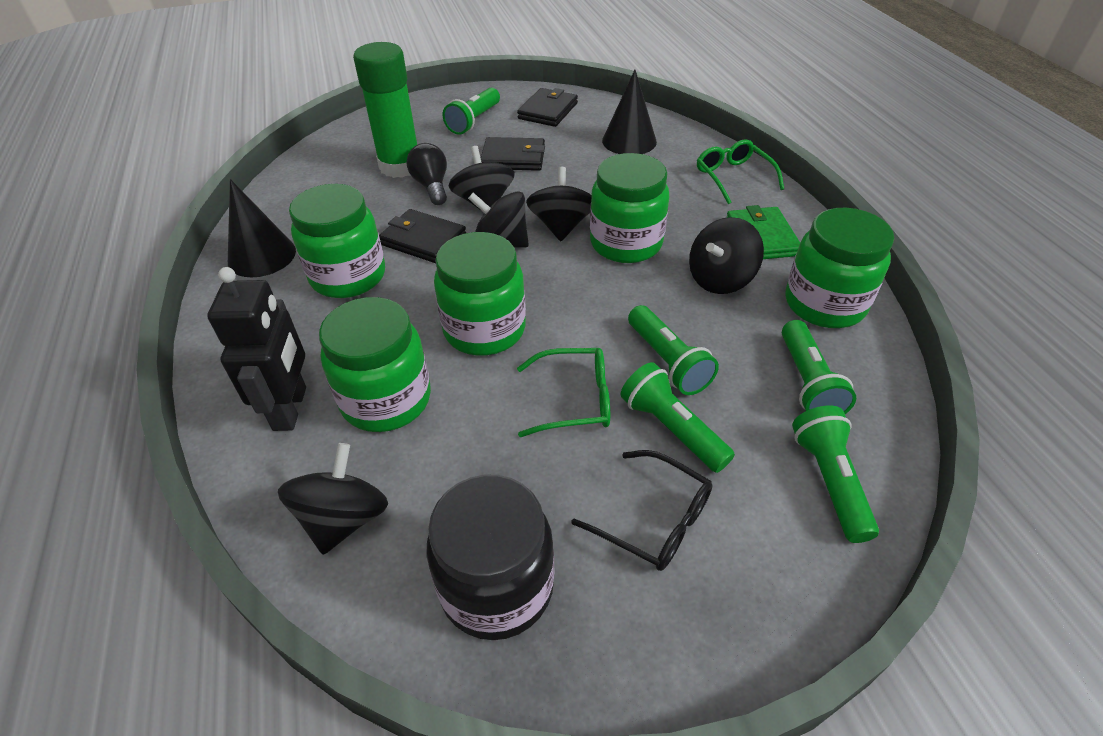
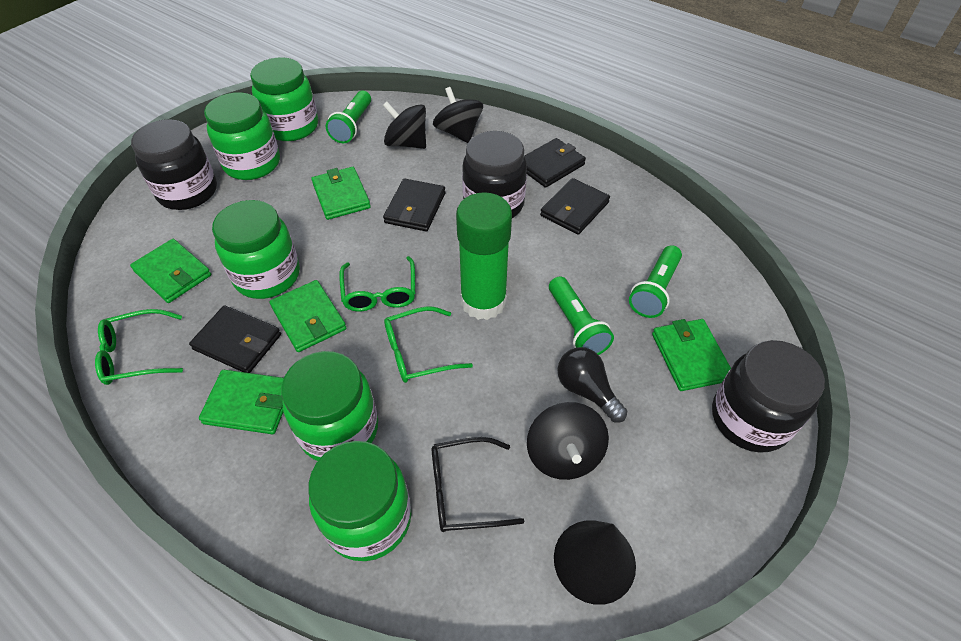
black cone: 2 -> 1
black jar: 1 -> 3
black robot: 1 -> 0
black spinning top: 5 -> 3
black wallet: 3 -> 4
green flashlight: 5 -> 3
green glasses: 2 -> 3
green wallet: 1 -> 5

